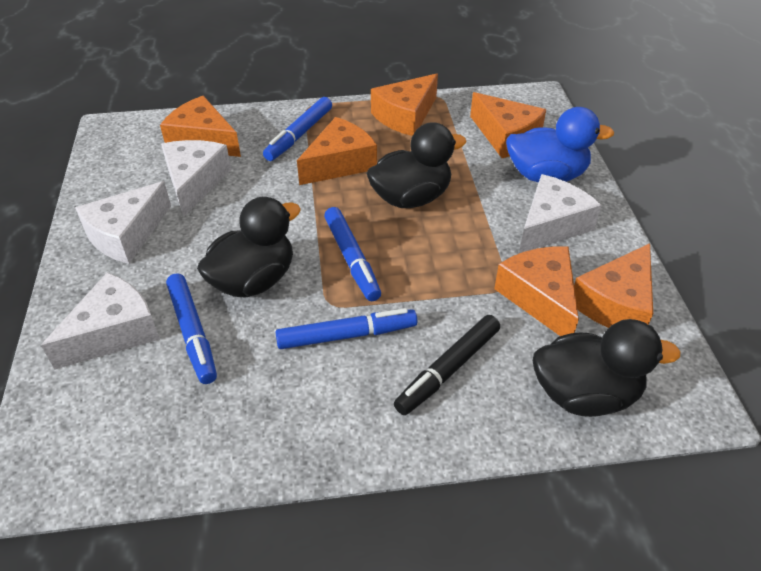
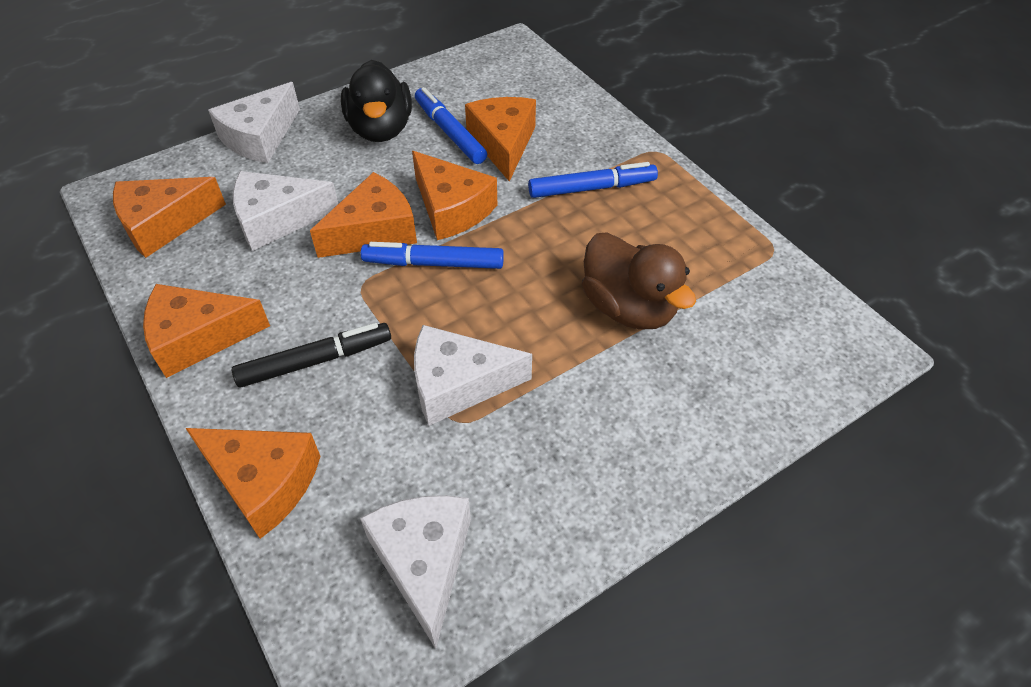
black duck: 3 -> 1
blue duck: 1 -> 0
blue marker: 4 -> 3
brown duck: 0 -> 1

